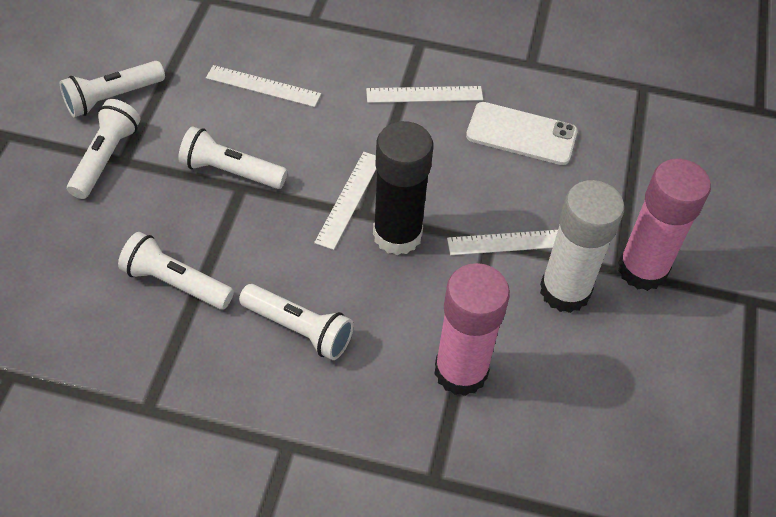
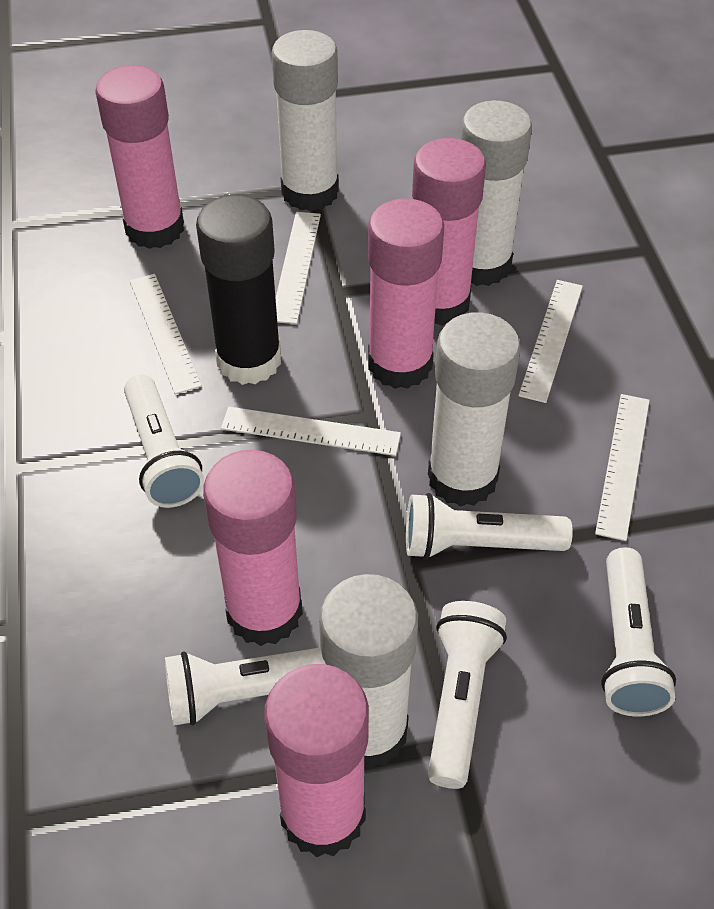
pink glue stick: 2 -> 5
white glue stick: 1 -> 4
white phone: 1 -> 0
white ruler: 4 -> 5

